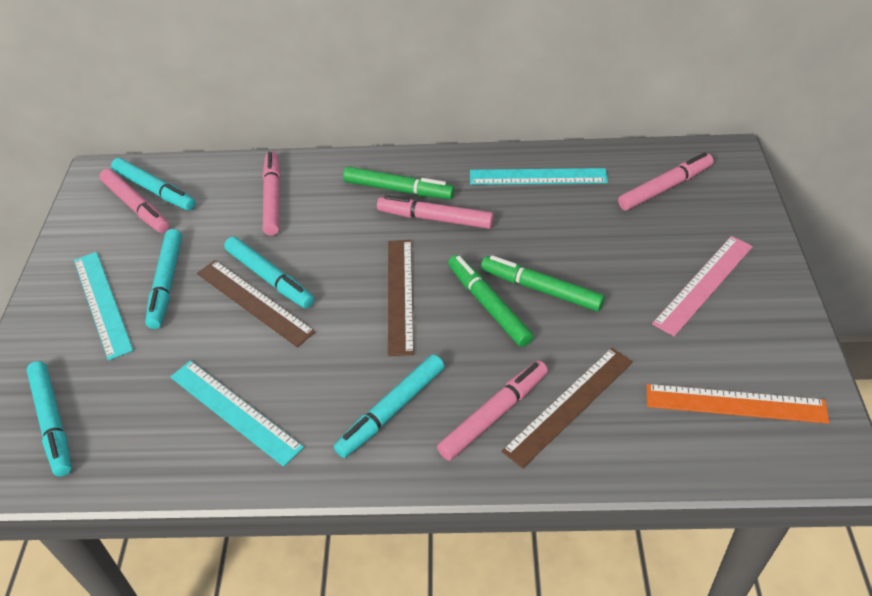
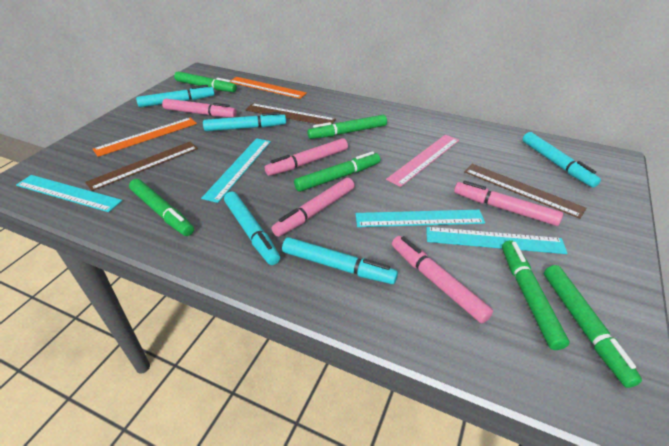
green marker: 3 -> 6
orange ruler: 1 -> 2
turquoise ruler: 3 -> 4

